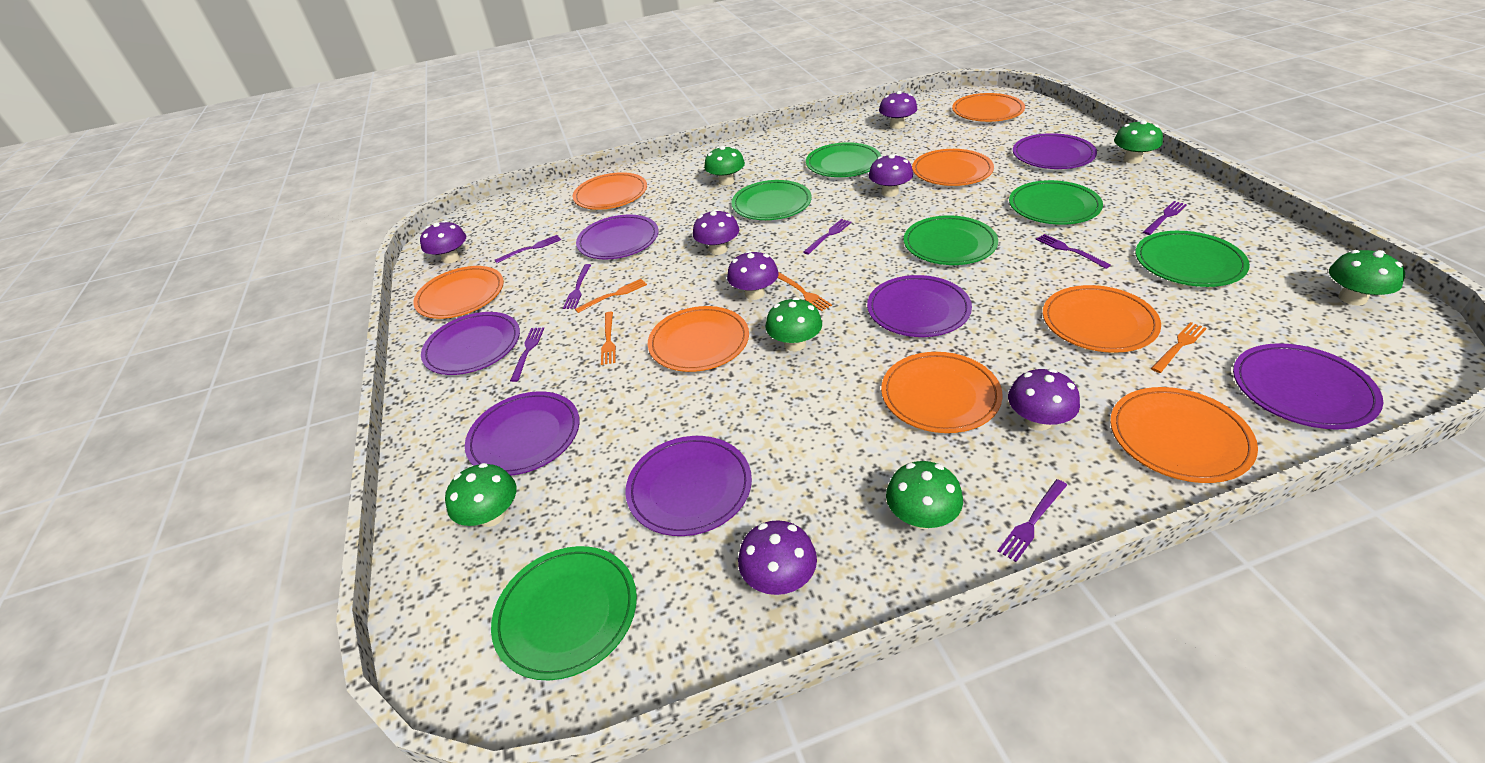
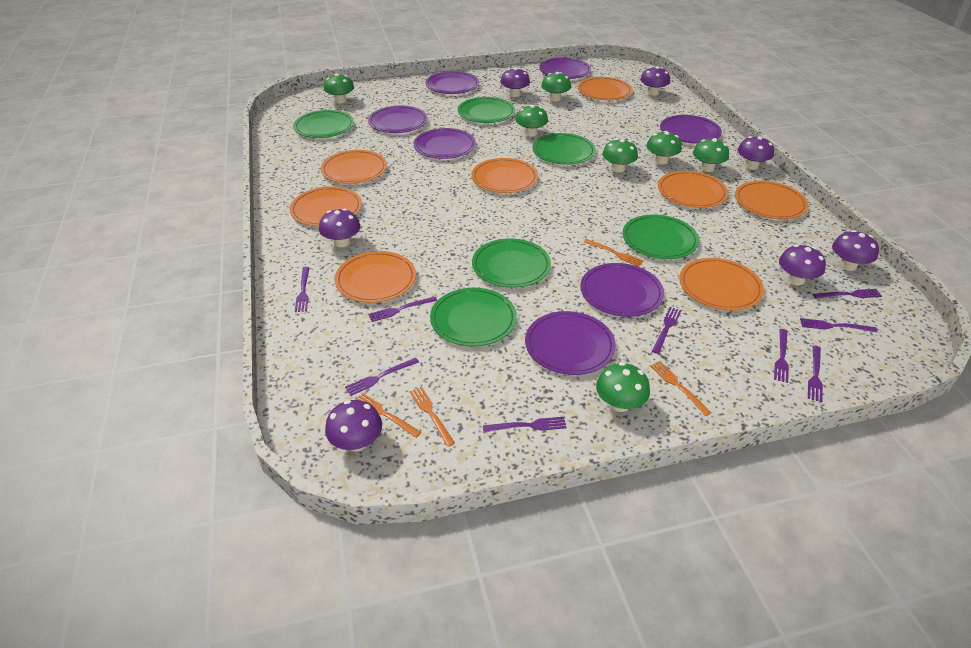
green mushroom: 6 -> 7
purple fork: 7 -> 9

